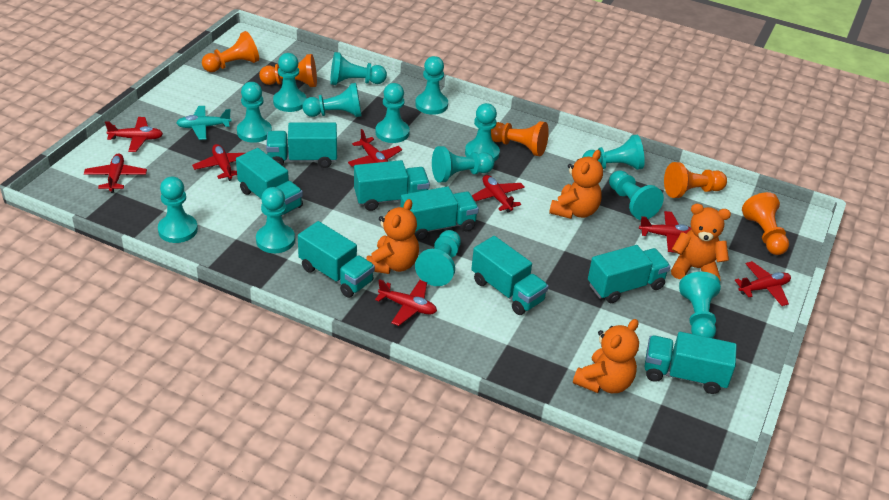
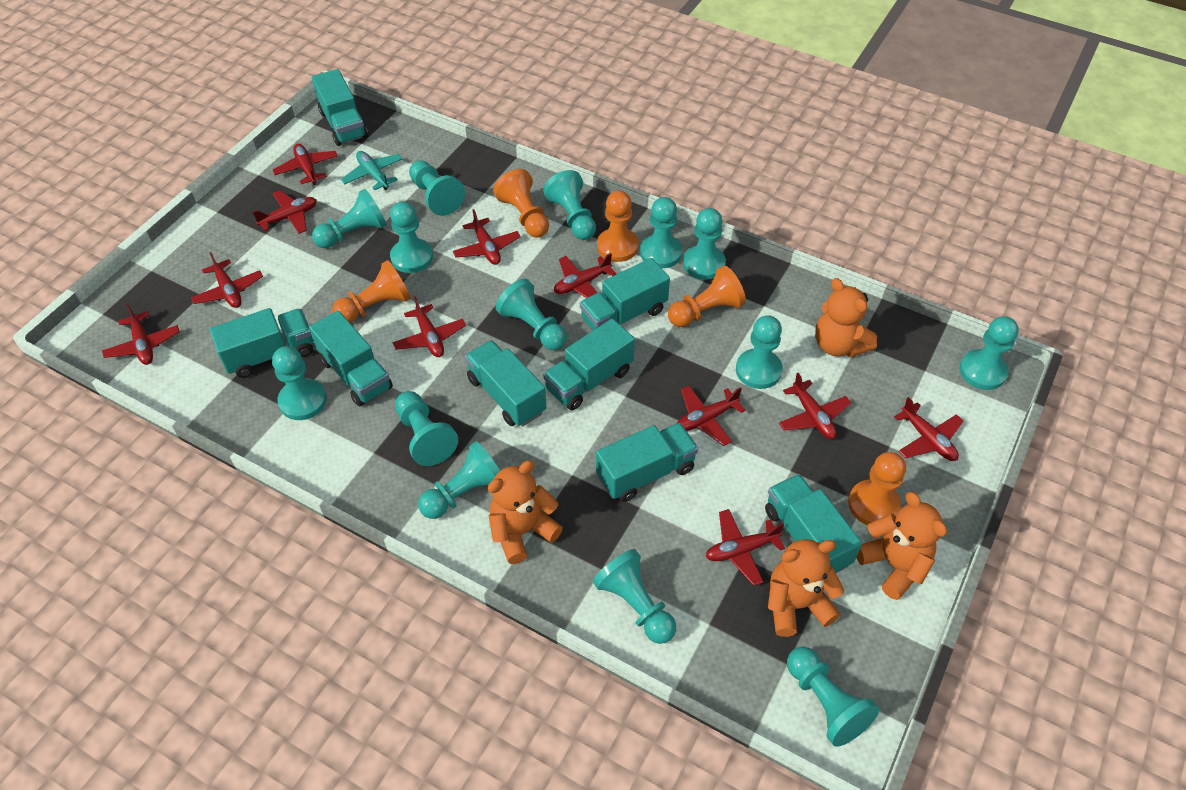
red plane: 8 -> 11

